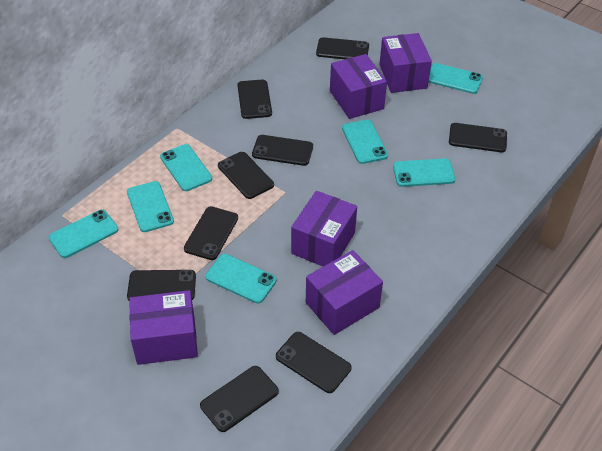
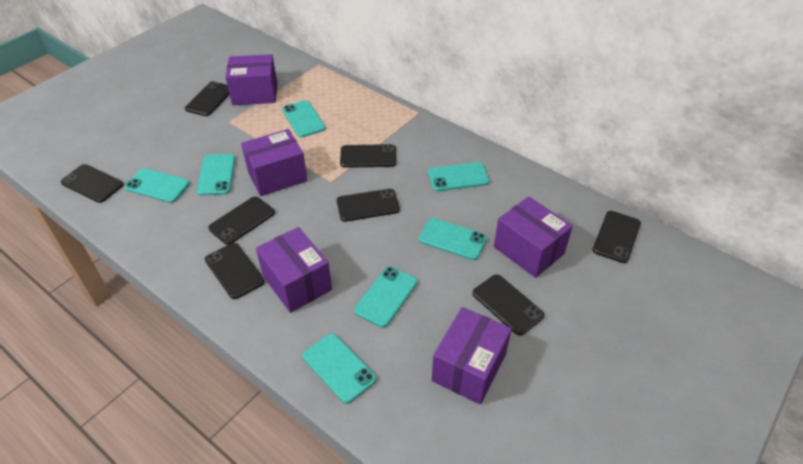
black phone: 9 -> 8

